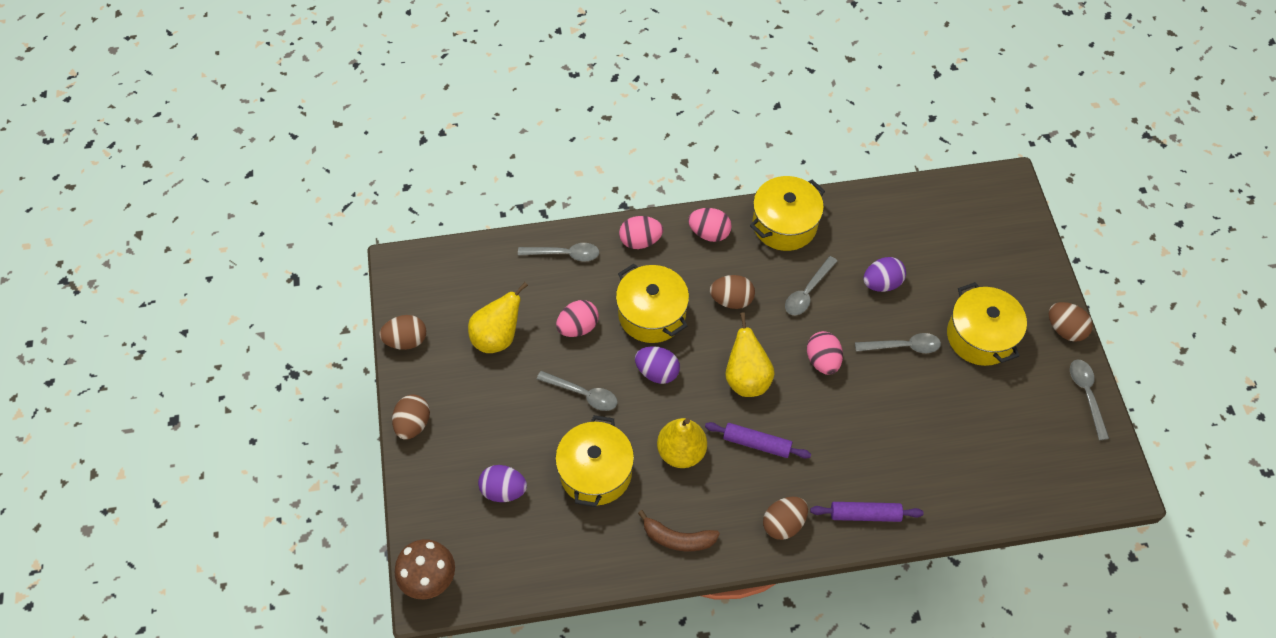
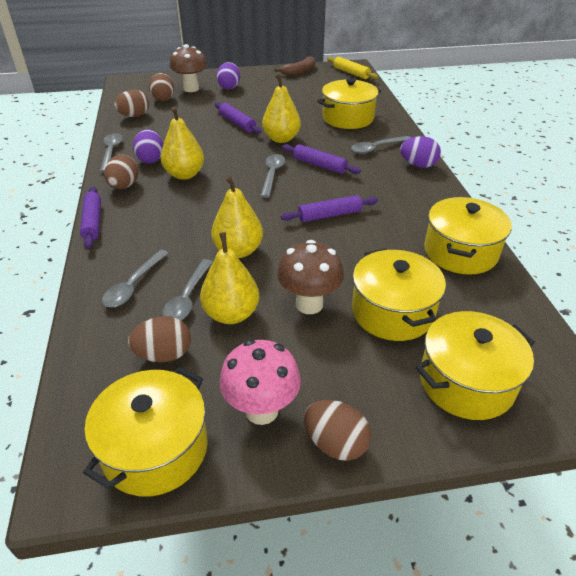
brown mushroom: 1 -> 2
pink egg: 4 -> 0
pink mushroom: 0 -> 1
purple rolling pin: 2 -> 4
yellow pear: 3 -> 4
yellow pot: 4 -> 5
yellow rolling pin: 0 -> 1

